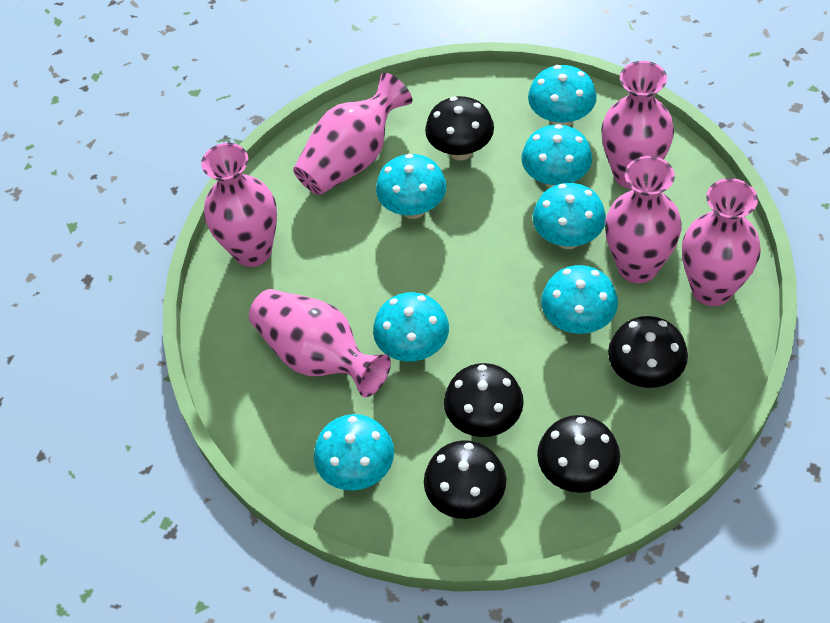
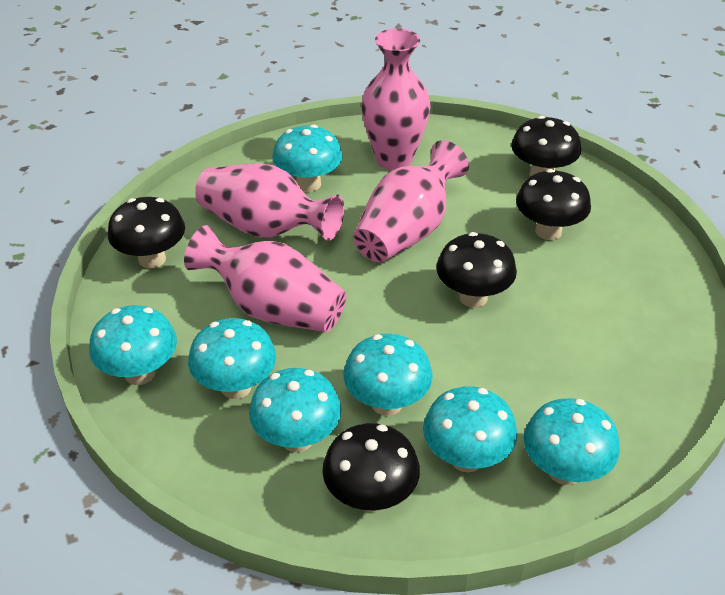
pink vase: 6 -> 4

